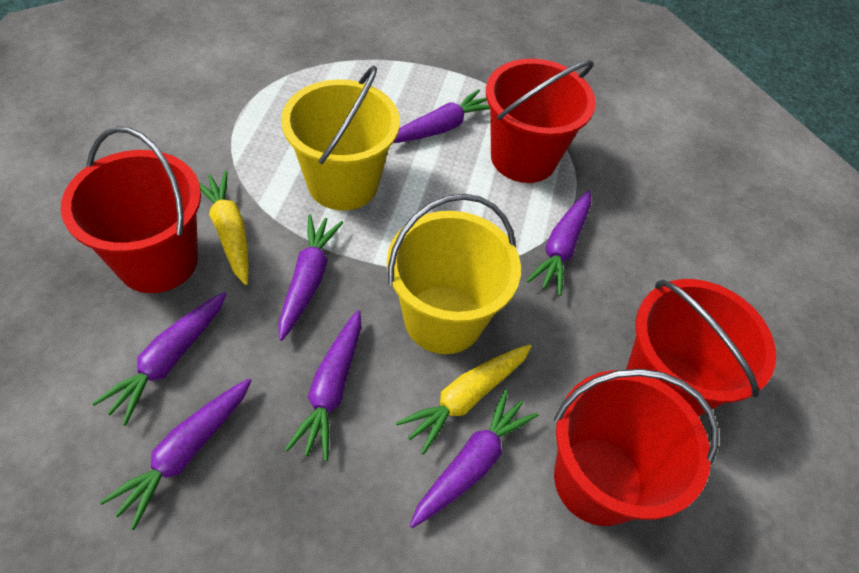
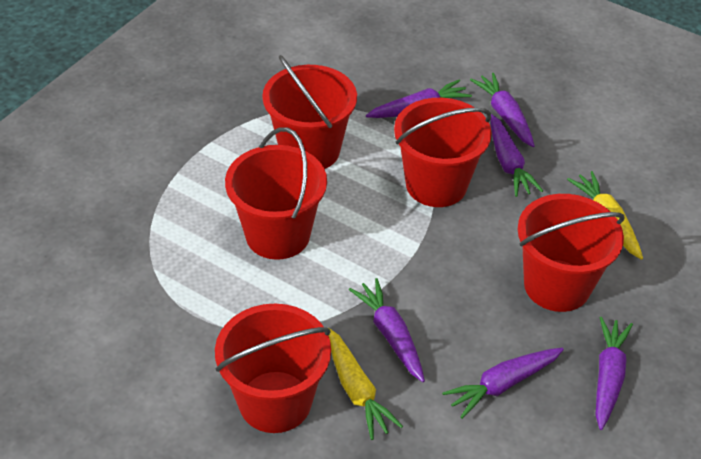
purple carrot: 7 -> 6
red bucket: 4 -> 5
yellow bucket: 2 -> 0

